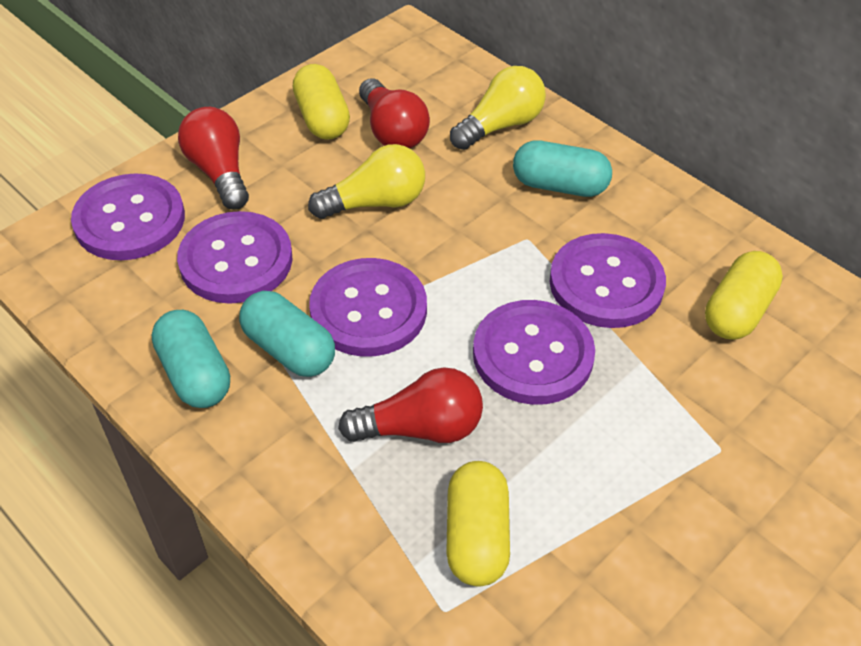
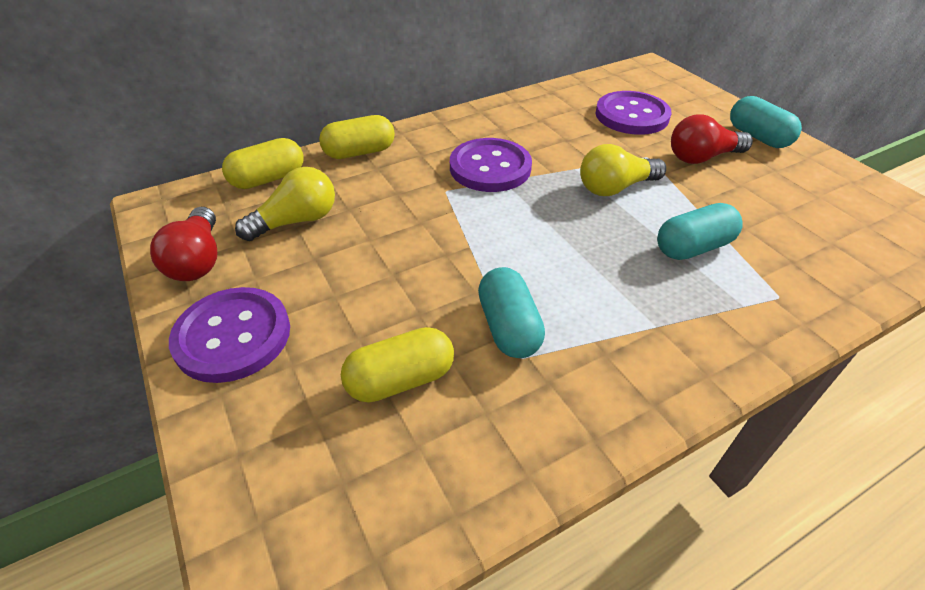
purple button: 5 -> 3
red light bulb: 3 -> 2

